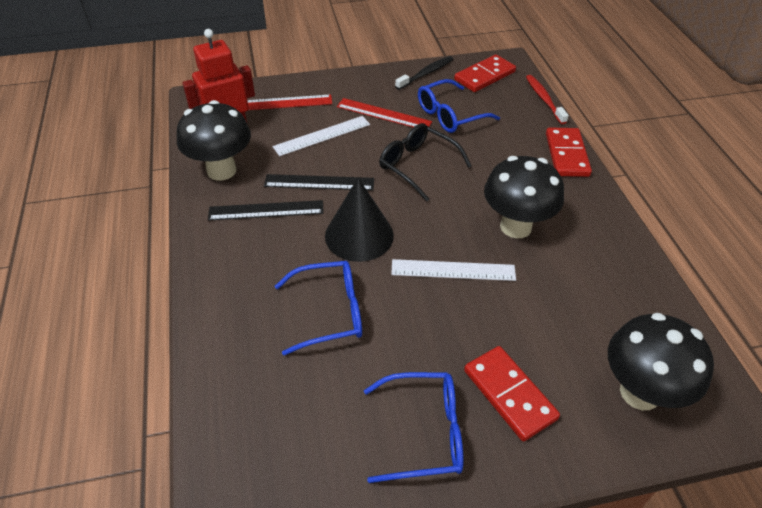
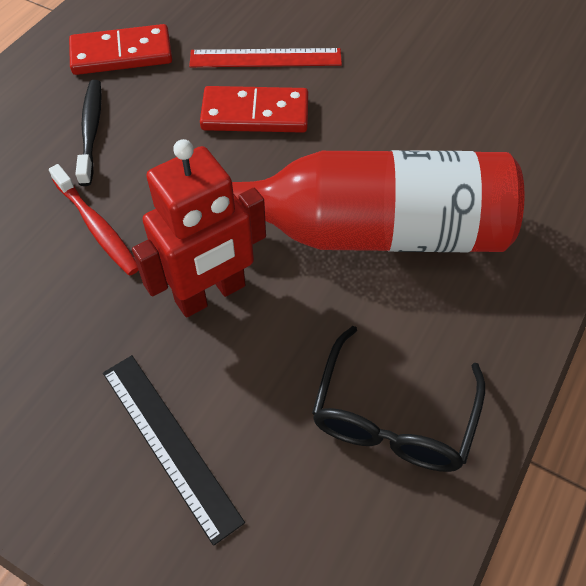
black cone: 1 -> 0
black mushroom: 3 -> 0
black ruler: 2 -> 1
blue glasses: 3 -> 0
red bottle: 0 -> 1
red domino: 3 -> 2
red ruler: 2 -> 1
white ruler: 2 -> 0

